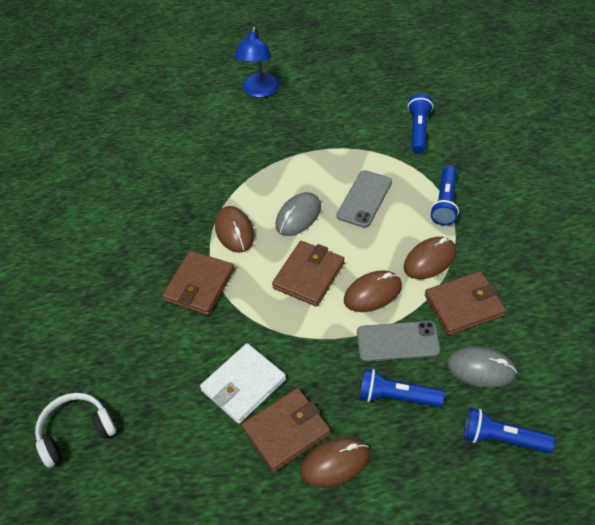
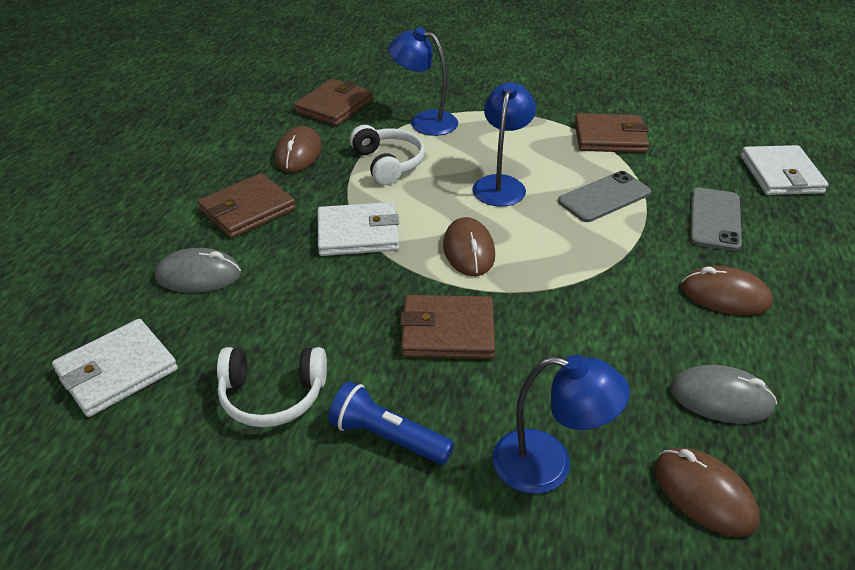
blue flashlight: 4 -> 1
blue lamp: 1 -> 3
white headphones: 1 -> 2
white wallet: 1 -> 3

